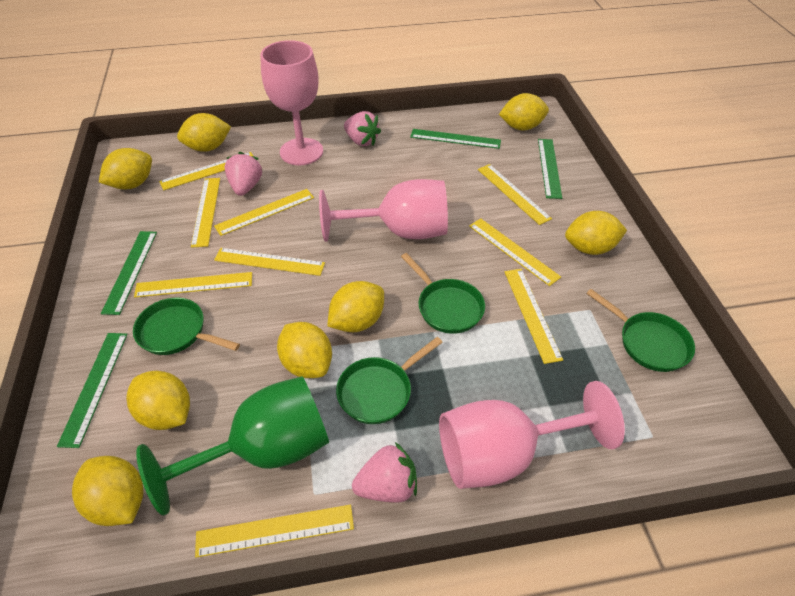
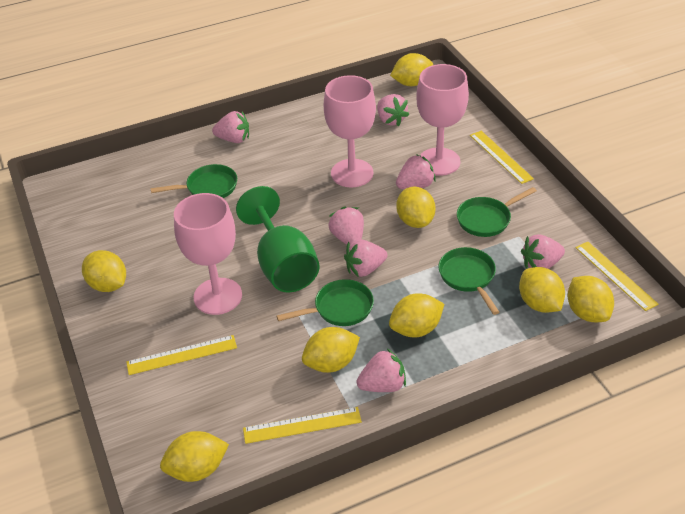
green ruler: 4 -> 0
pink strawberry: 3 -> 7
yellow ruler: 9 -> 4

